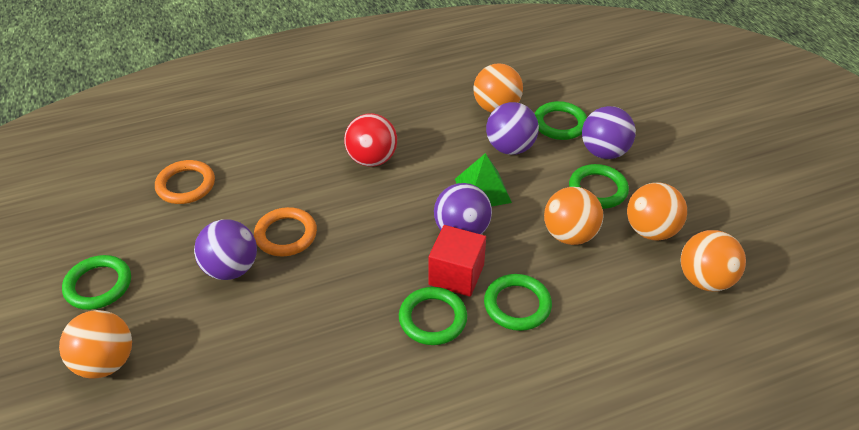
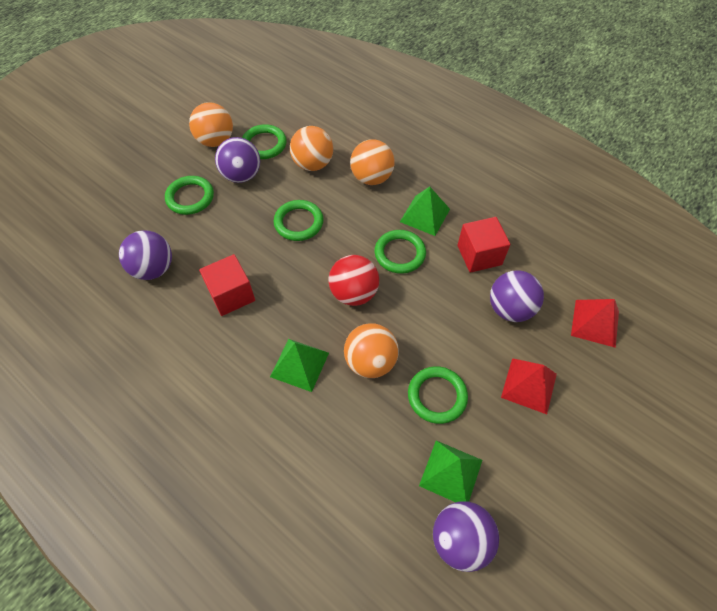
green pyramid: 1 -> 3
orange ball: 5 -> 4
orange ring: 2 -> 0
red cube: 1 -> 2
red pyramid: 0 -> 2

